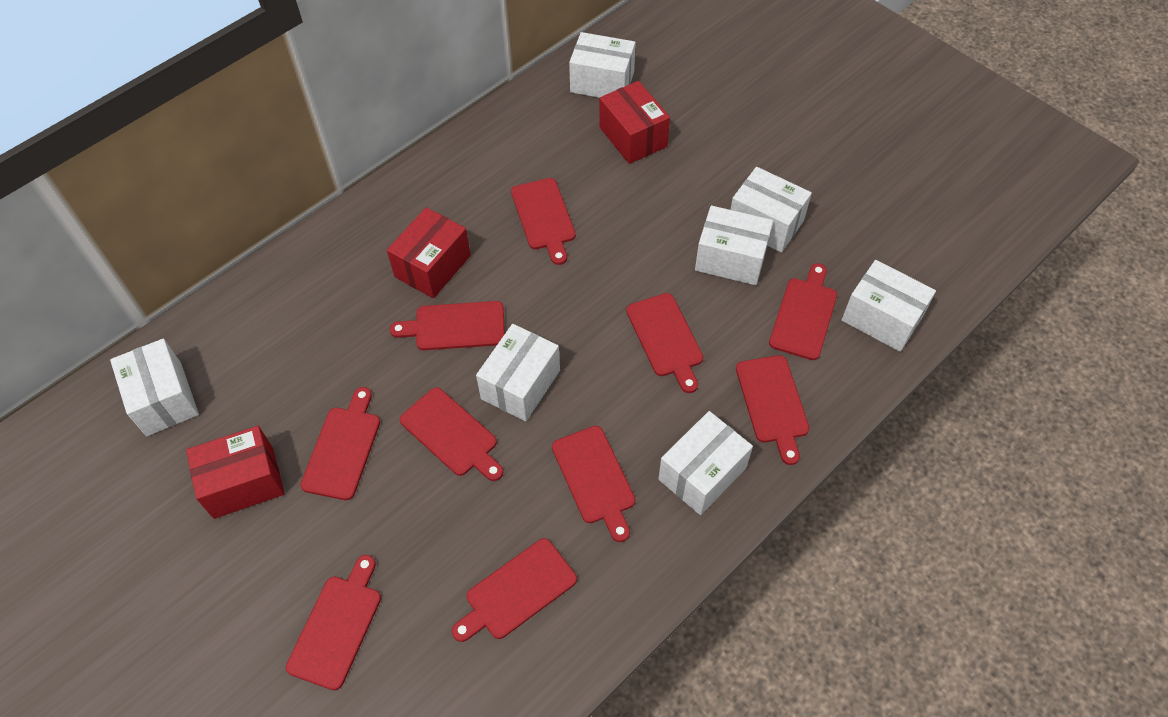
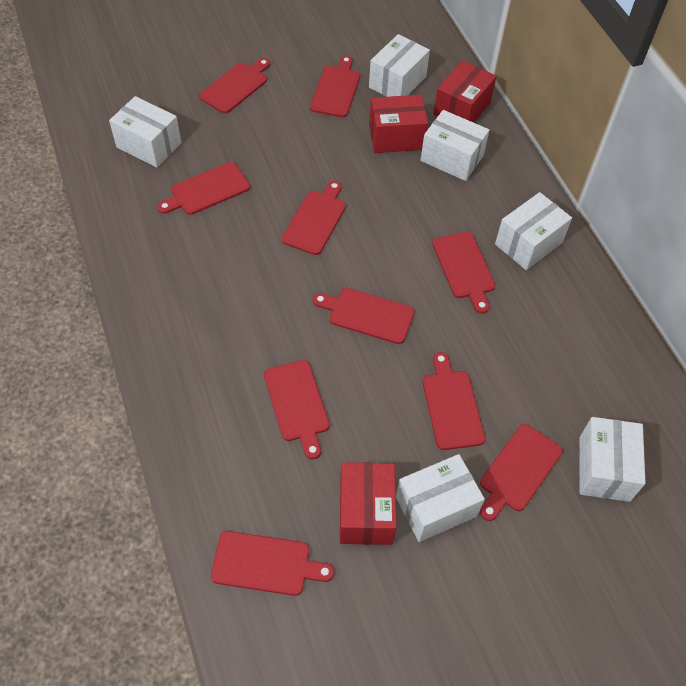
white box: 7 -> 6

